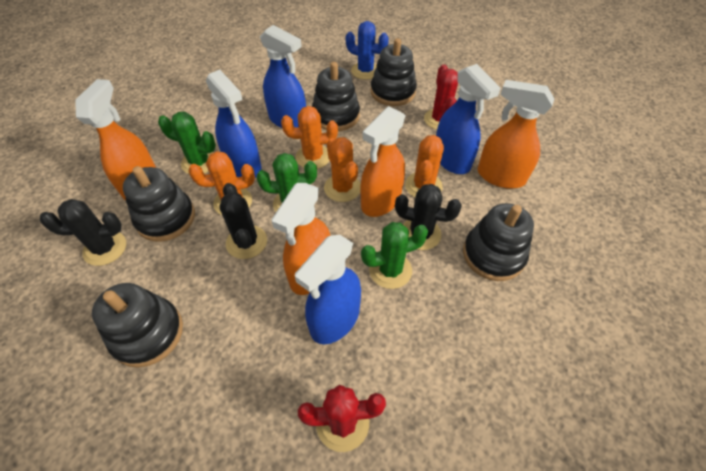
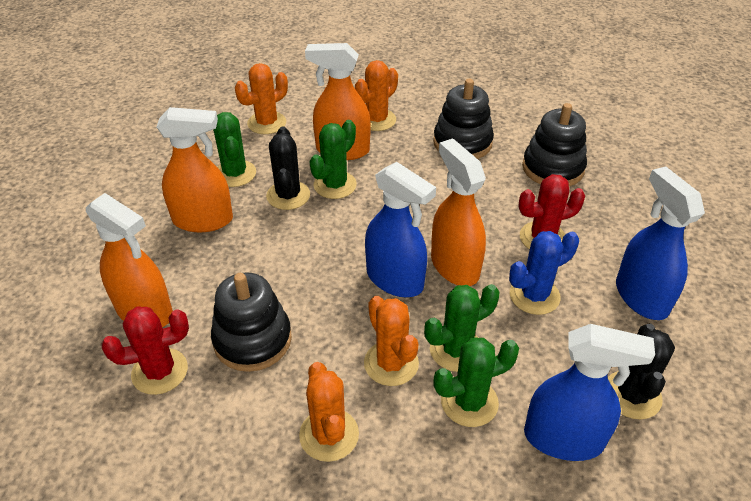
black cactus: 3 -> 2
black stacking toy: 5 -> 3
blue spray bottle: 4 -> 3
green cactus: 3 -> 4

